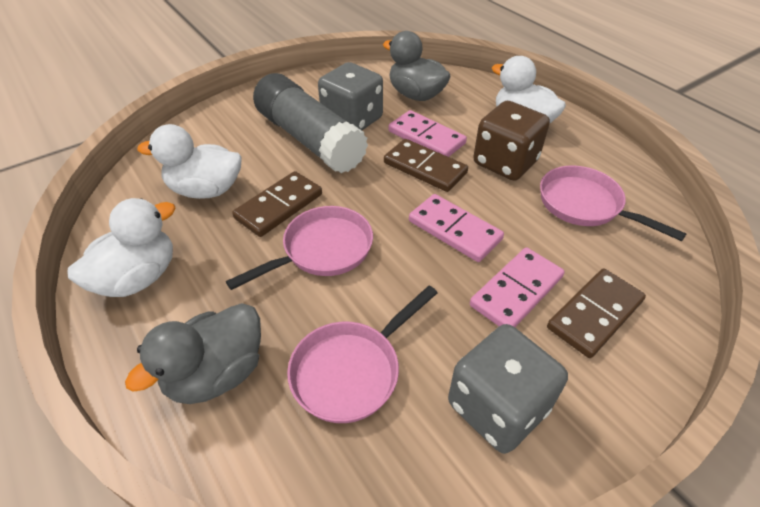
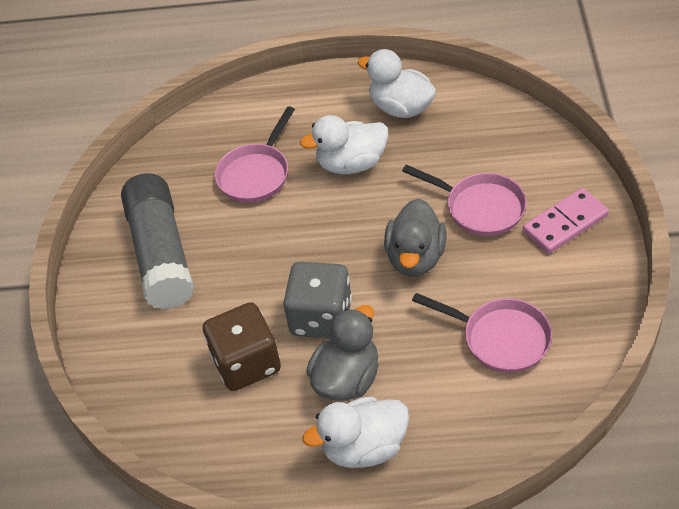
brown domino: 3 -> 0
grey dice: 2 -> 1
pink domino: 3 -> 1

